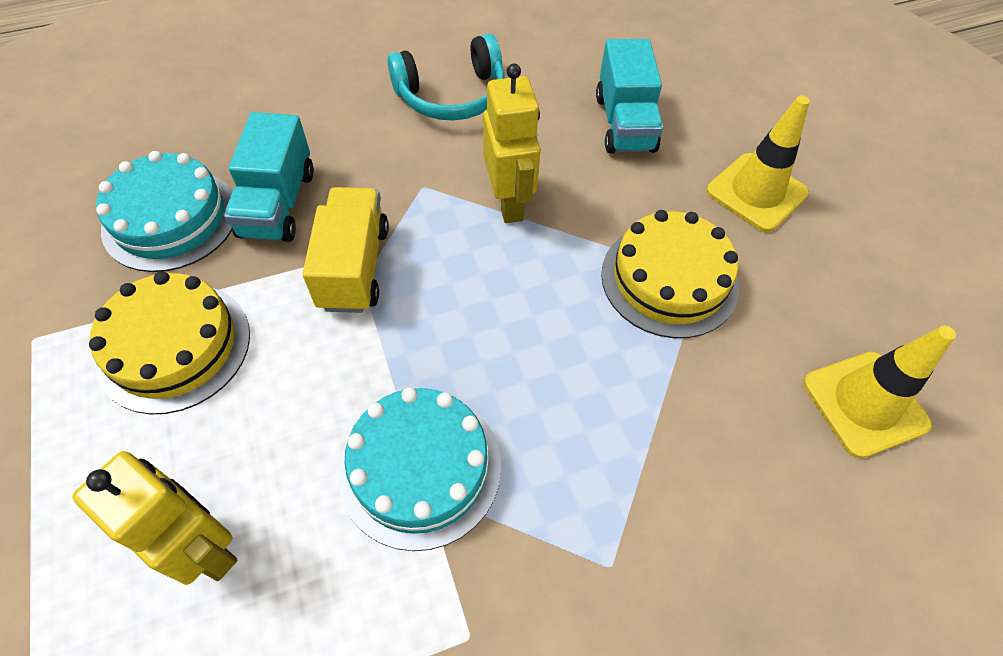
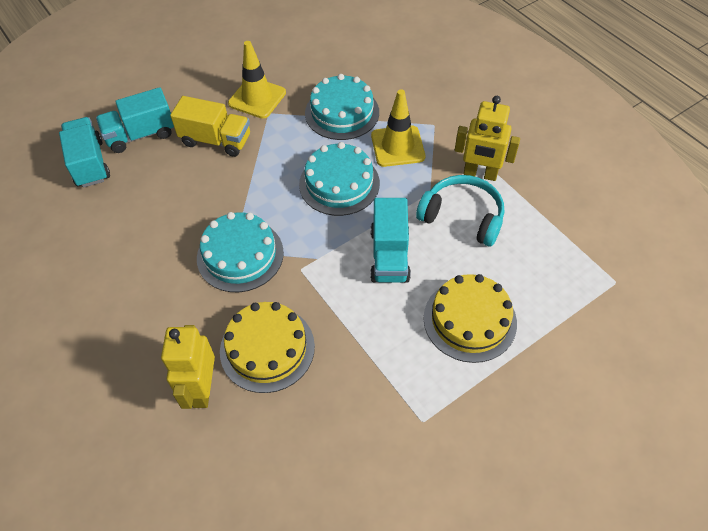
turquoise cake: 2 -> 3
turquoise truck: 2 -> 3

